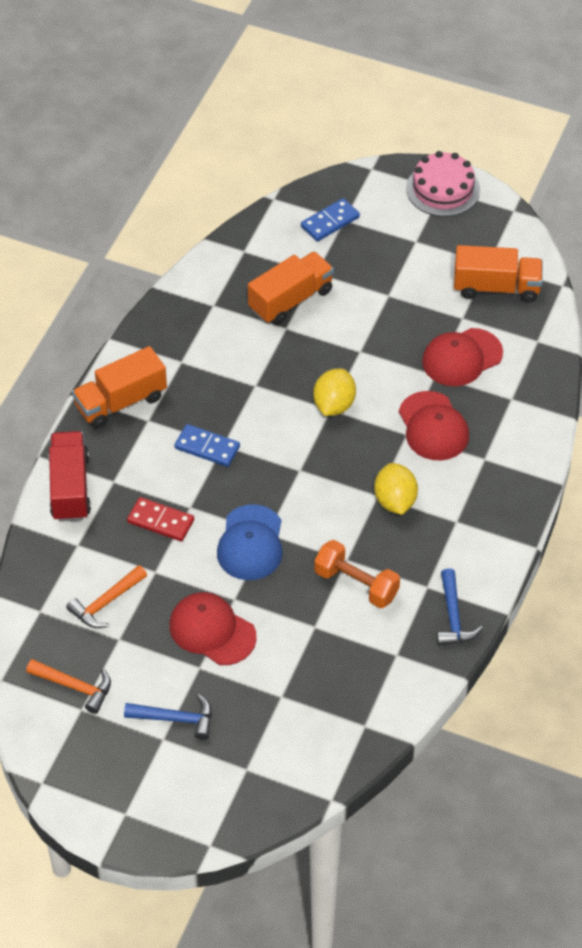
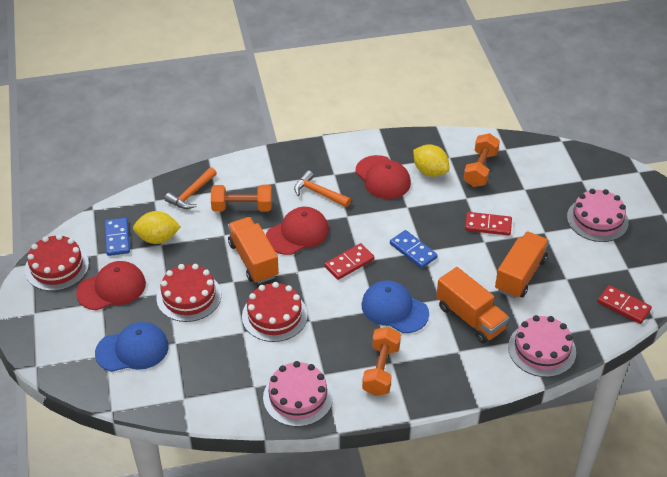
blue cap: 1 -> 2
blue hammer: 2 -> 0
orange dumbbell: 1 -> 3
pink cake: 1 -> 3
red cake: 0 -> 3
red domino: 1 -> 3
red truck: 1 -> 0

